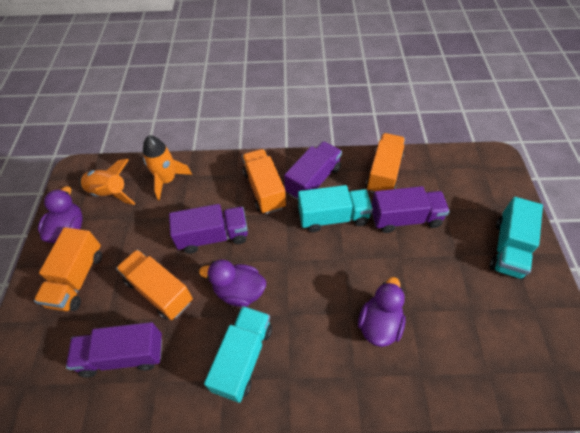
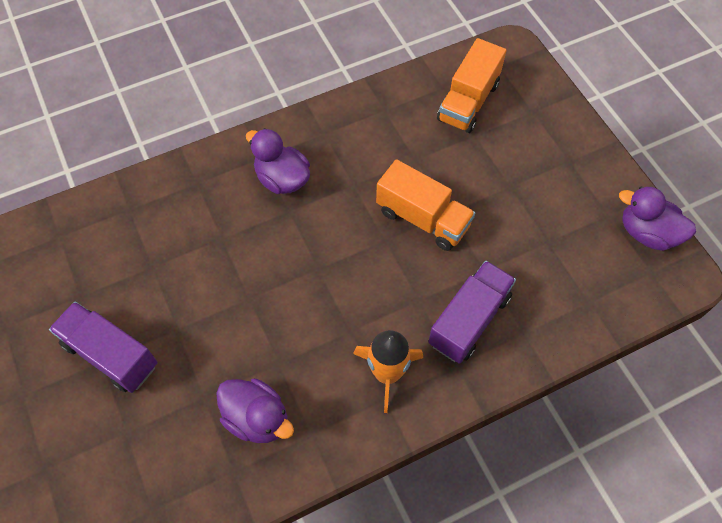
orange rocket: 2 -> 1
orange truck: 4 -> 2
purple truck: 4 -> 2
turquoise truck: 3 -> 0

